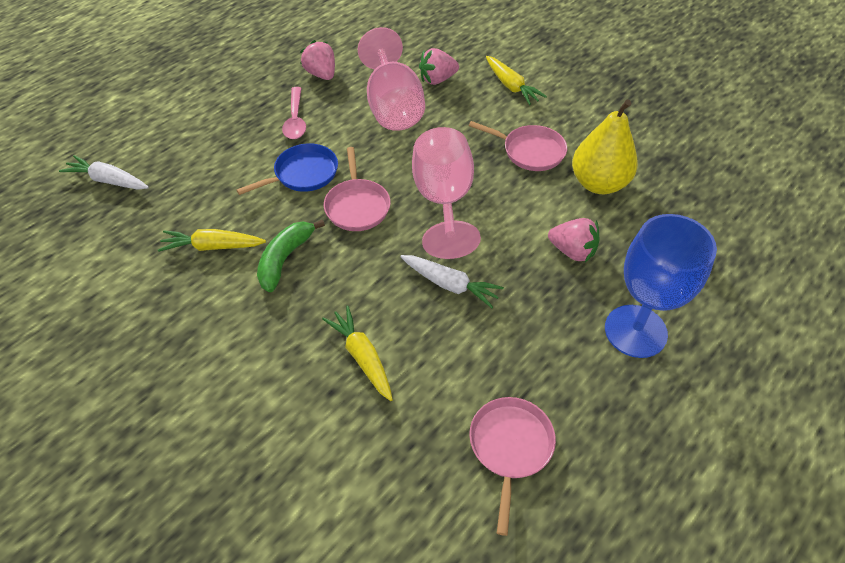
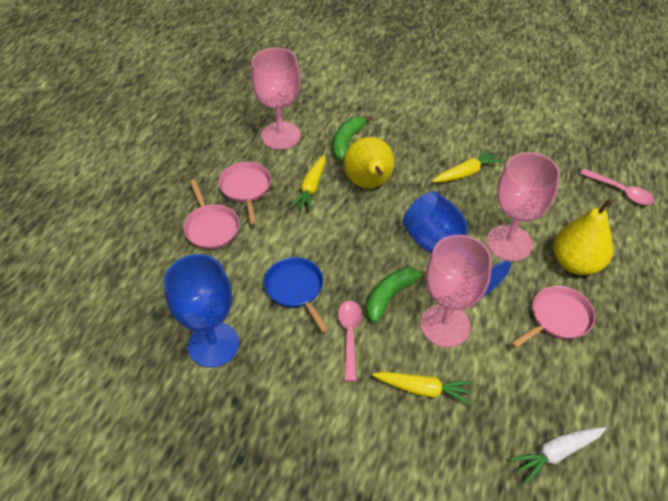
blue goblet: 1 -> 2
green banana: 1 -> 2
pink goblet: 2 -> 3
pink spoon: 1 -> 2
pink strawberry: 3 -> 0
white carrot: 2 -> 1
yellow pear: 1 -> 2

